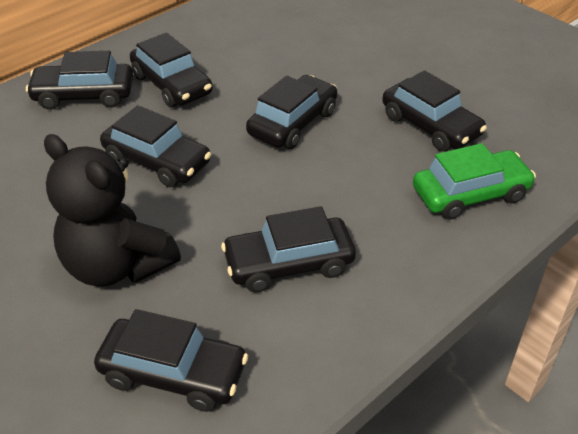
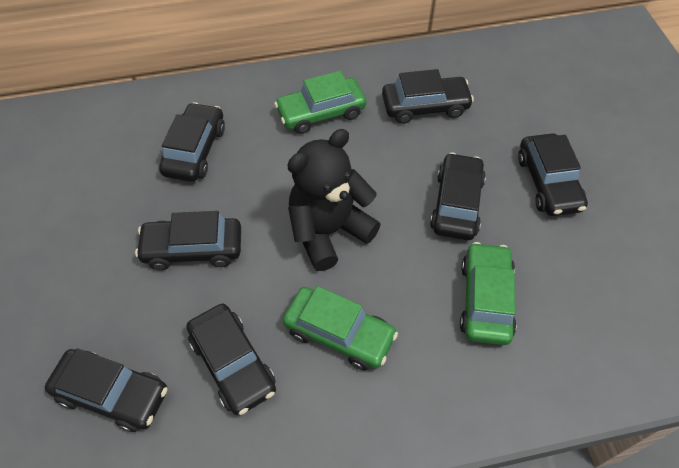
green car: 1 -> 3

